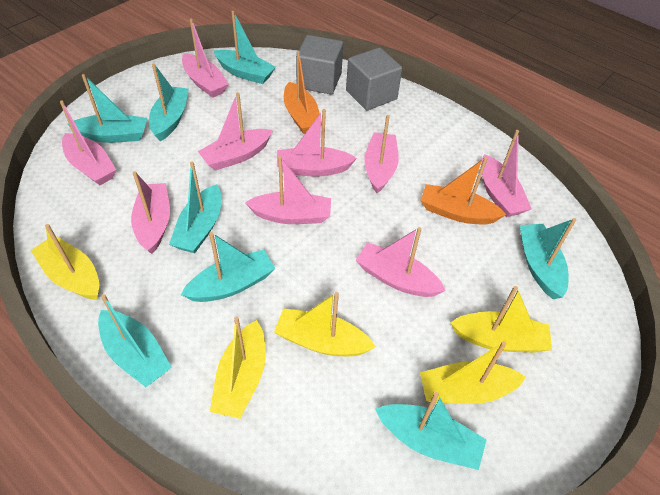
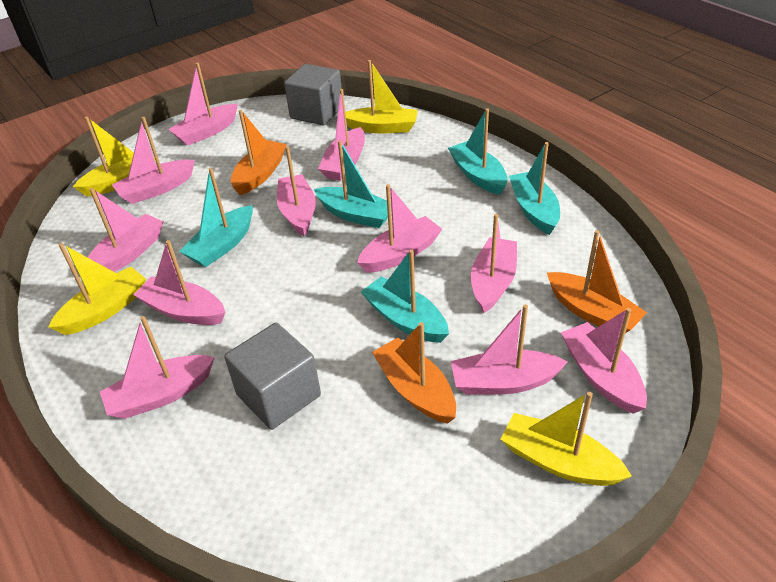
orange boat: 2 -> 3
pink boat: 9 -> 11
turquoise boat: 8 -> 5
yellow boat: 5 -> 4

